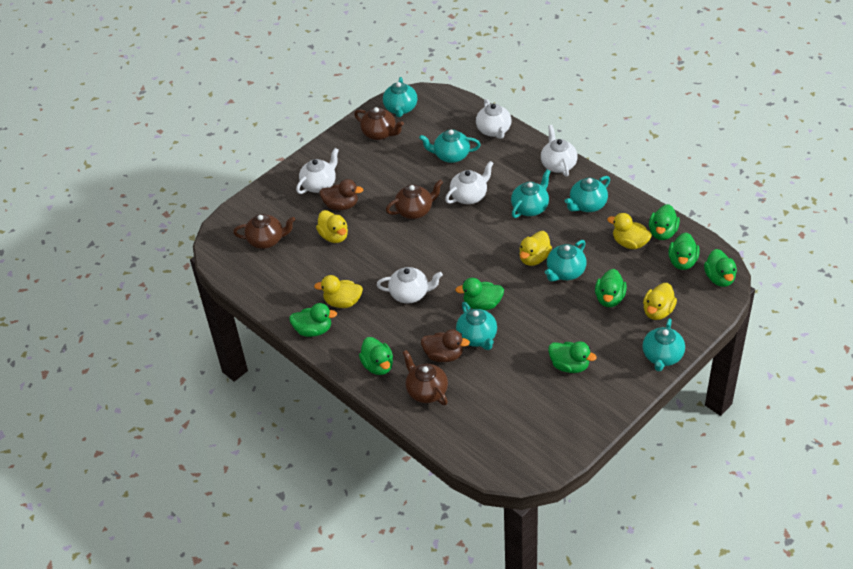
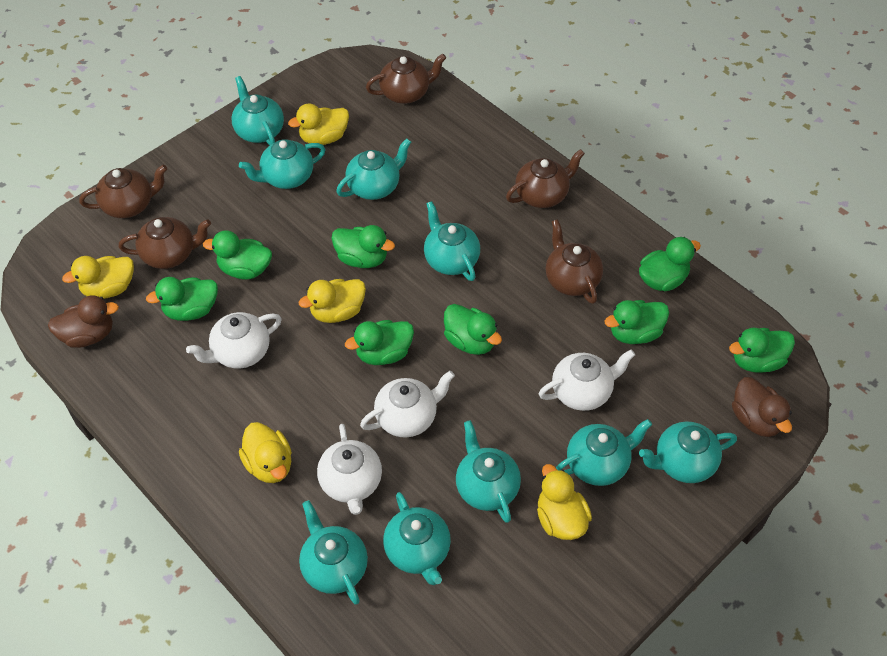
brown teapot: 4 -> 5
turquoise teapot: 7 -> 9
white teapot: 5 -> 4

